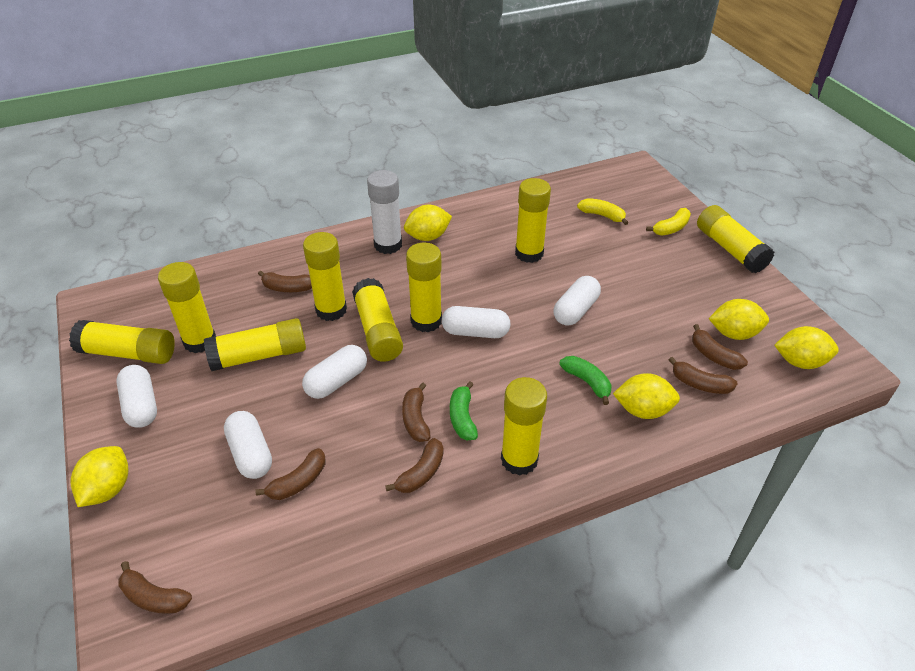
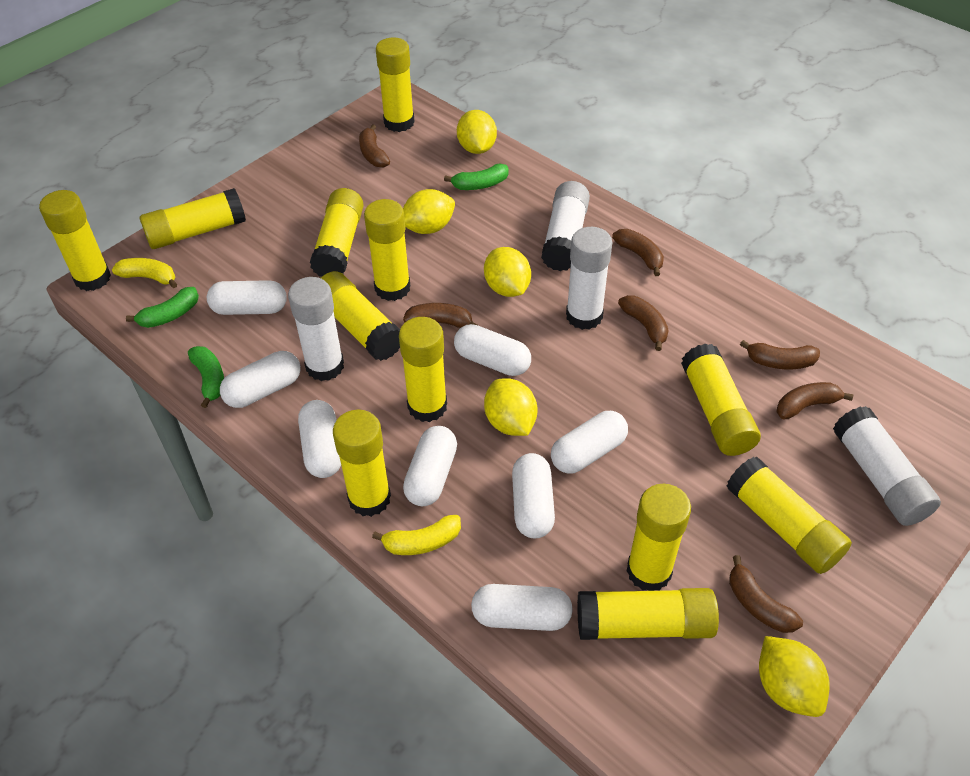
green banana: 2 -> 3
white capsule: 5 -> 8
white glue stick: 1 -> 4
yellow glue stick: 9 -> 12

